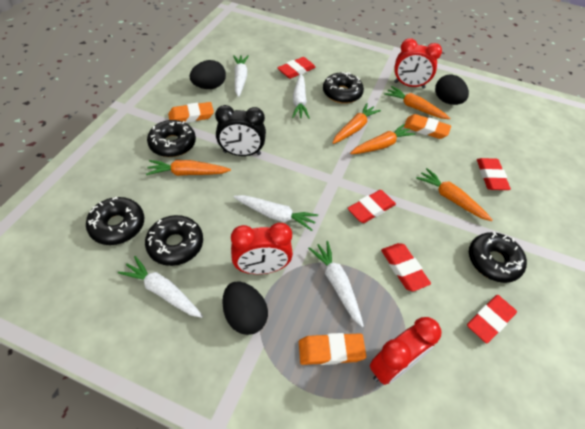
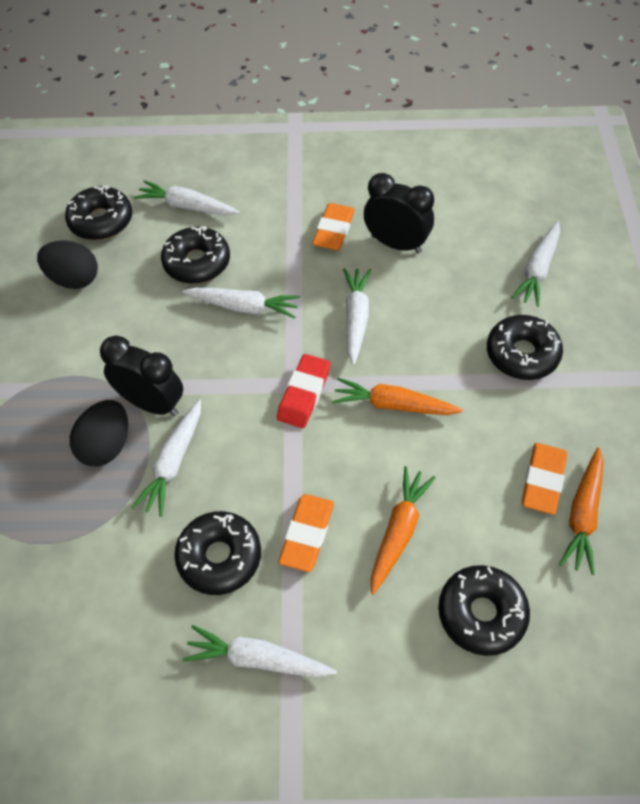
black clock: 1 -> 2
black egg: 3 -> 2
orange carrot: 5 -> 3
red clock: 3 -> 0
red eraser: 5 -> 1
white carrot: 5 -> 6

